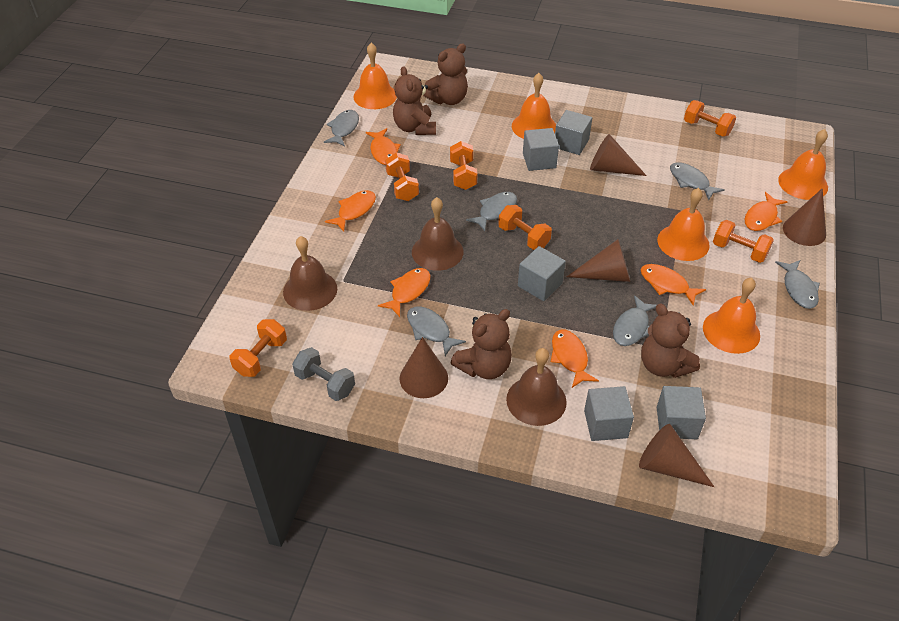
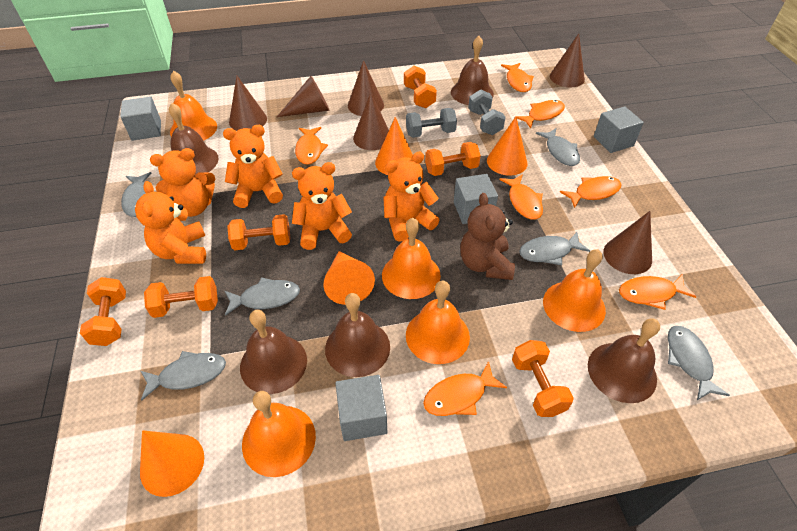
brown bell: 3 -> 5
brown cone: 5 -> 6
brown teddy bear: 4 -> 1
grey cube: 5 -> 4
grey dumbbell: 1 -> 2
orange cone: 0 -> 4
orange fish: 6 -> 7
orange teddy bear: 0 -> 5

